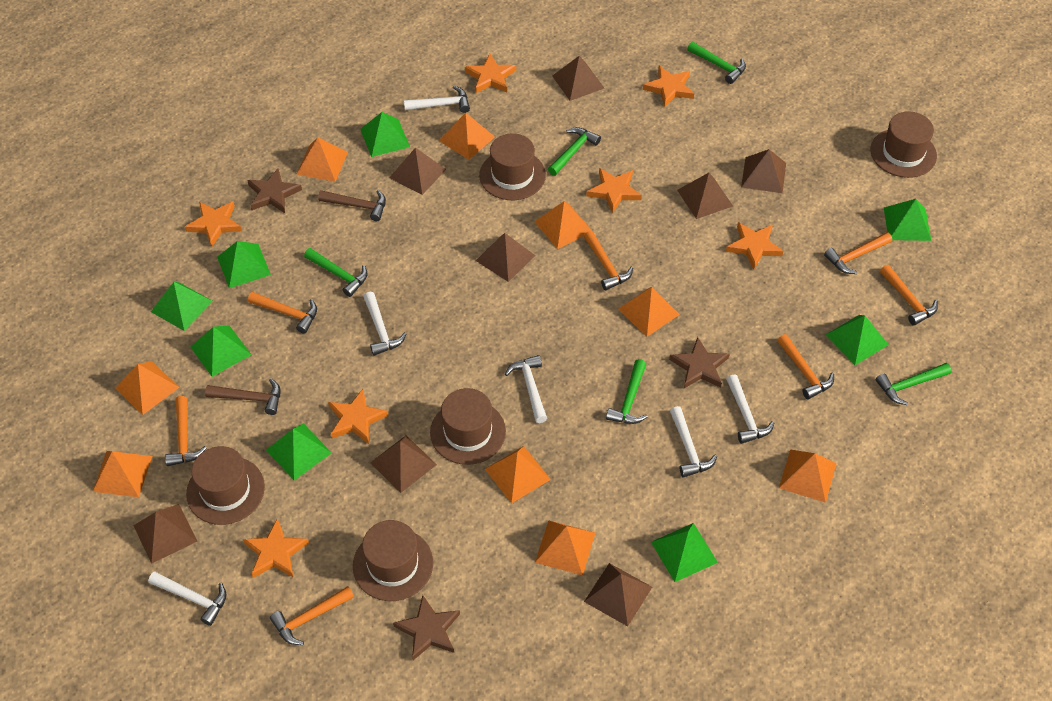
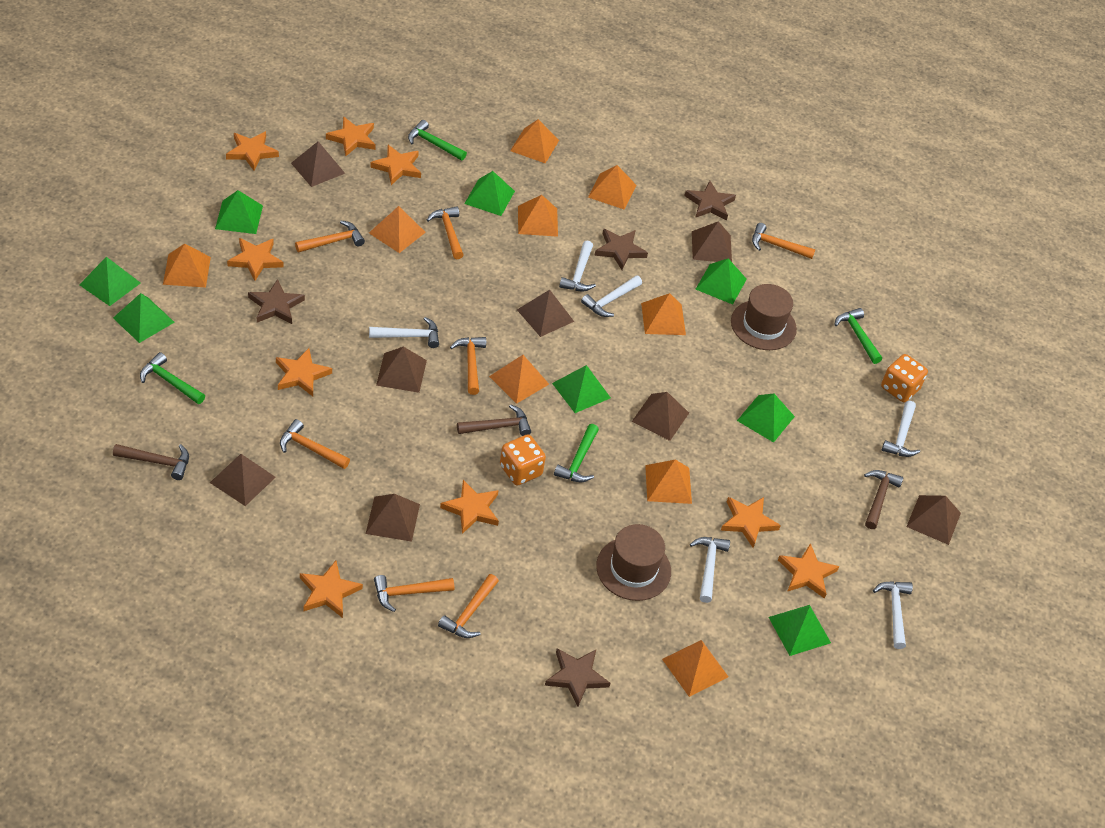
brown hammer: 2 -> 3
brown hat: 5 -> 2
brown star: 3 -> 4
green hammer: 5 -> 4
orange dice: 0 -> 2
orange star: 7 -> 9

